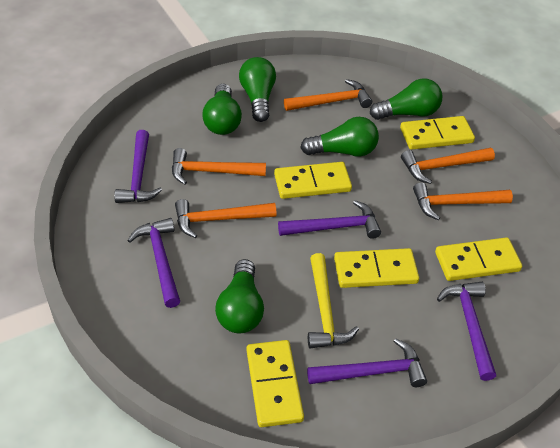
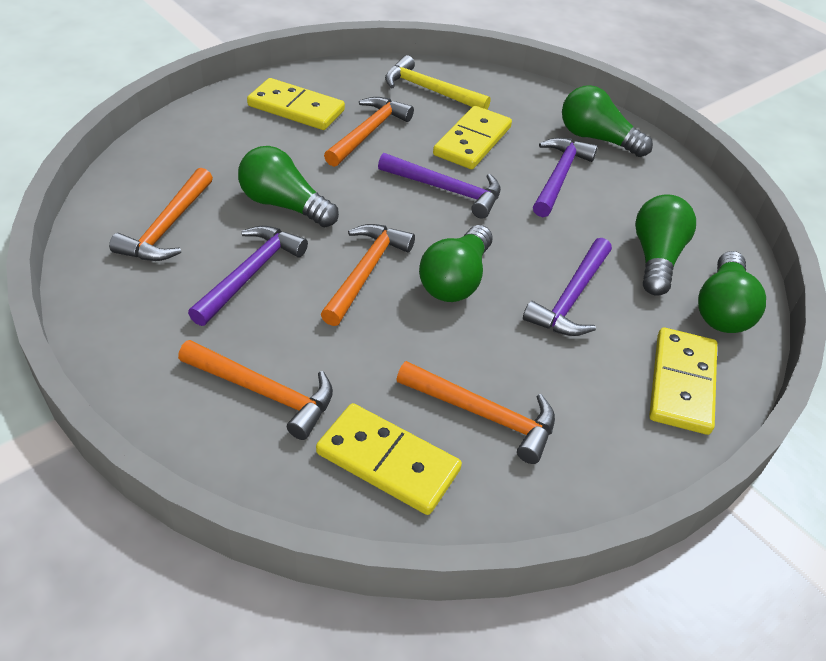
purple hammer: 5 -> 4
yellow domino: 5 -> 4

